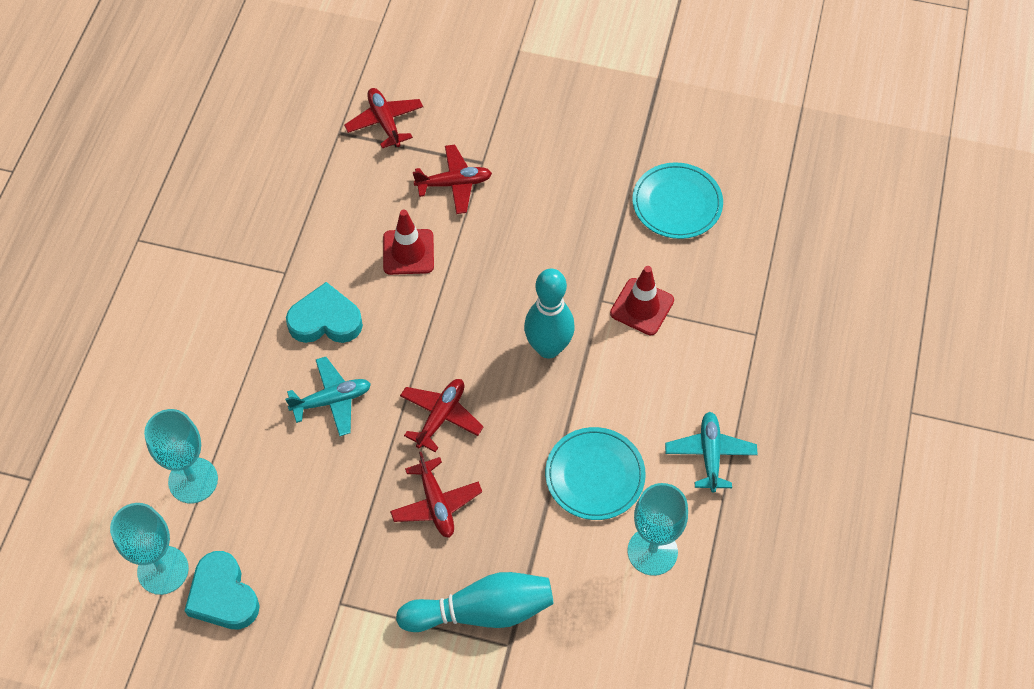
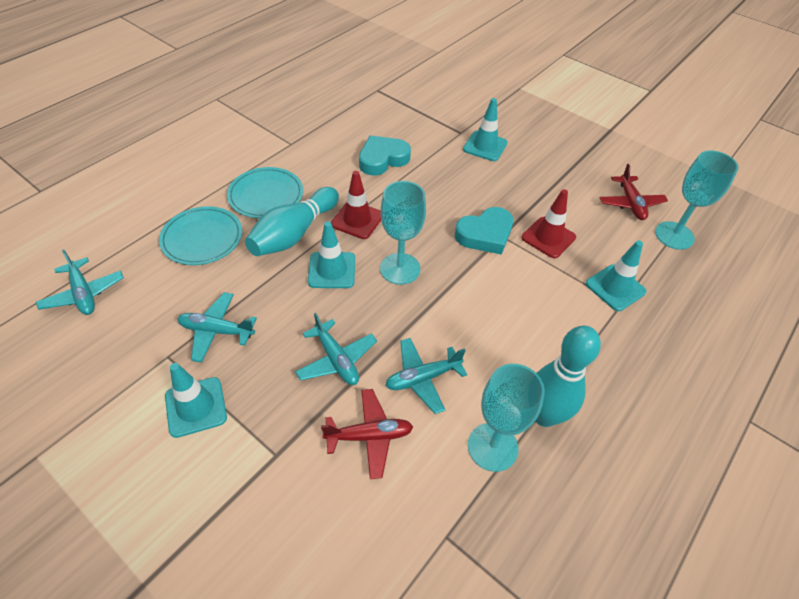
red plane: 4 -> 2
turquoise plane: 2 -> 4
turquoise traffic cone: 0 -> 4

